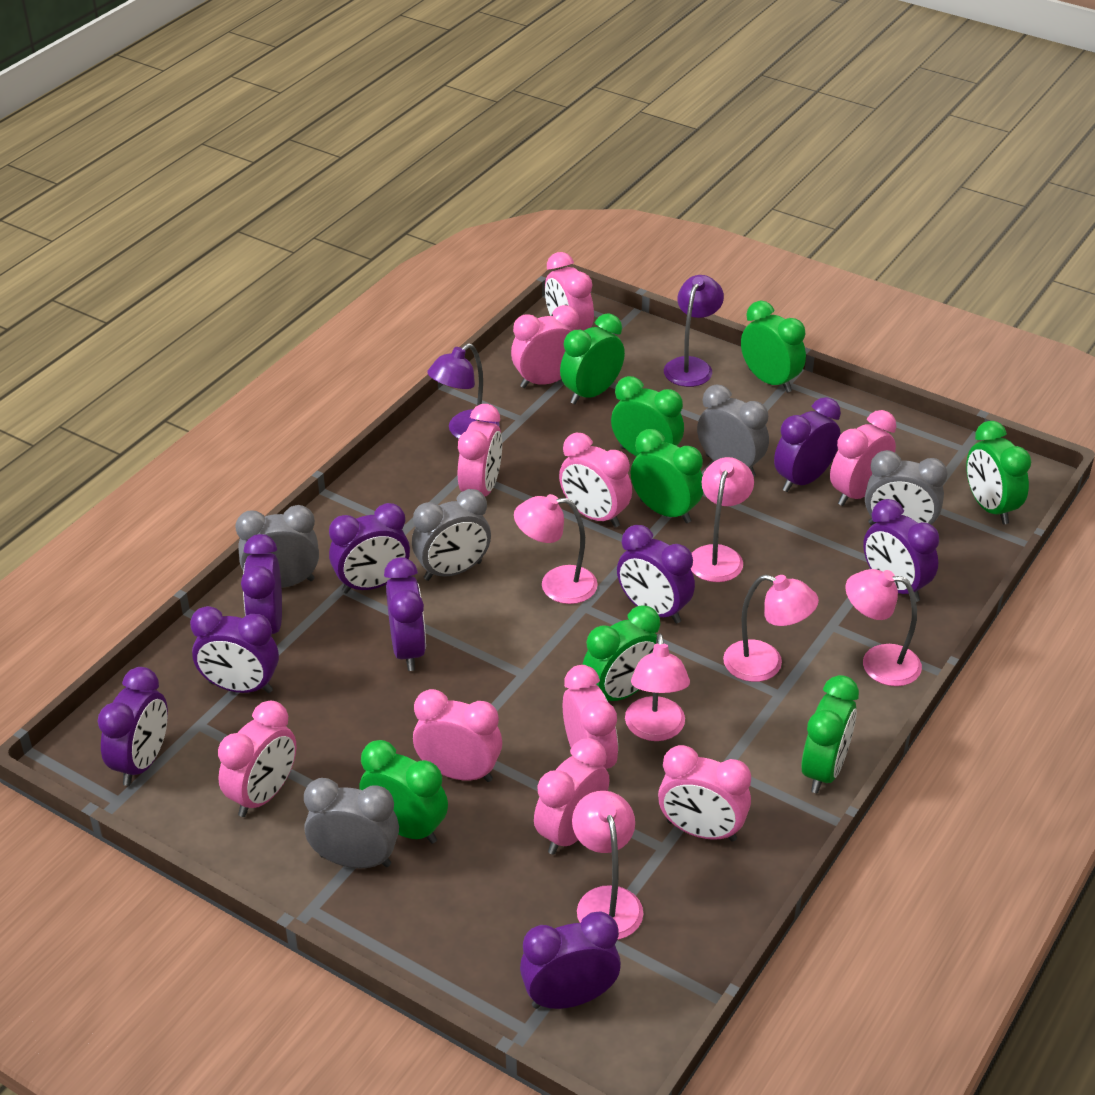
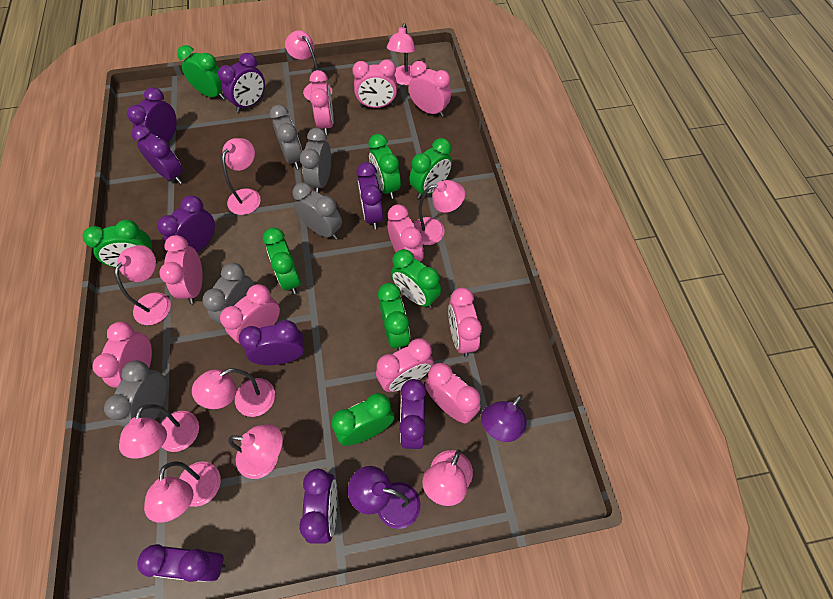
pink lamp: 6 -> 10

